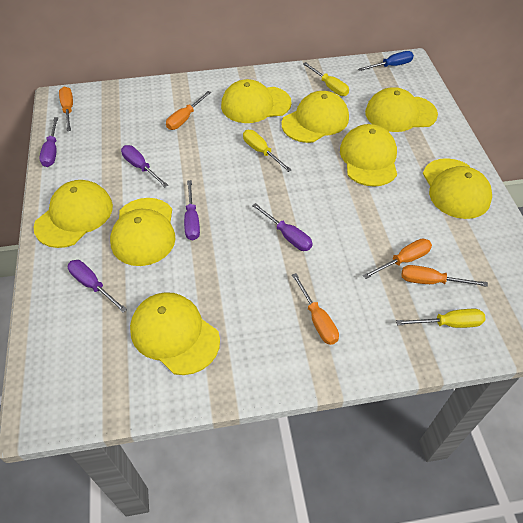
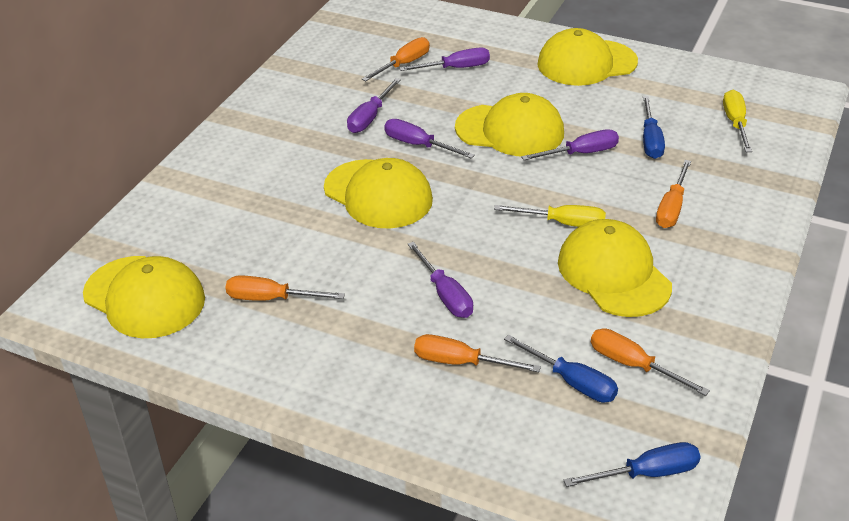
blue screwdriver: 1 -> 3
yellow cap: 8 -> 5
yellow screwdriver: 3 -> 2

